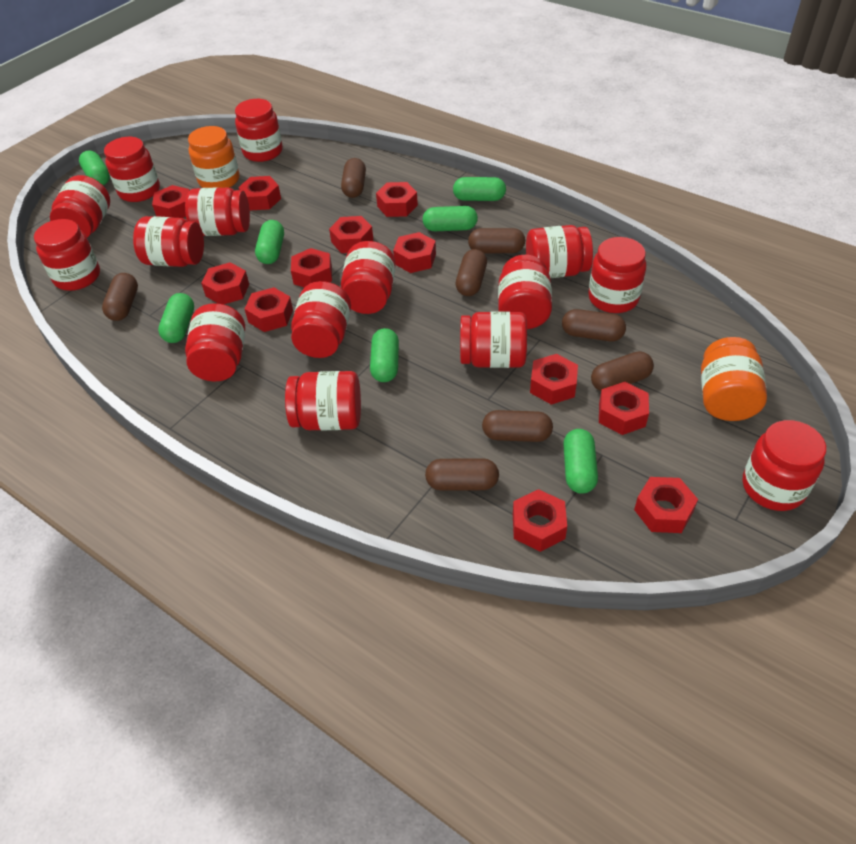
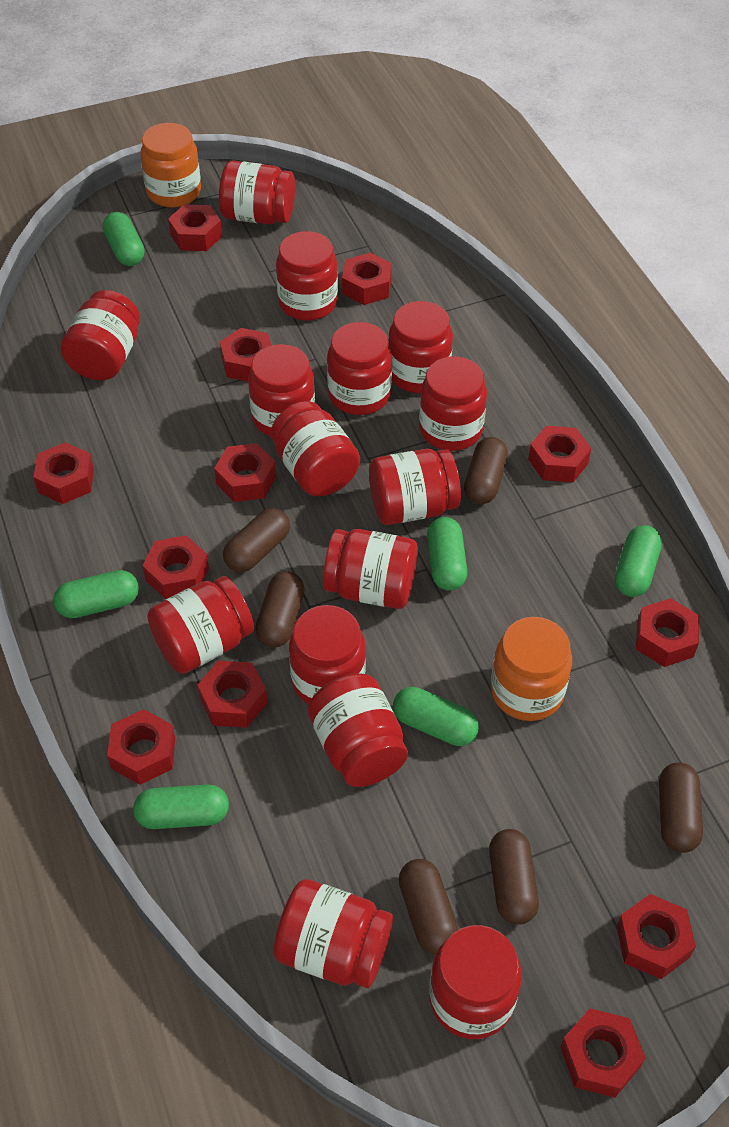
brown capsule: 8 -> 6
green capsule: 7 -> 6

